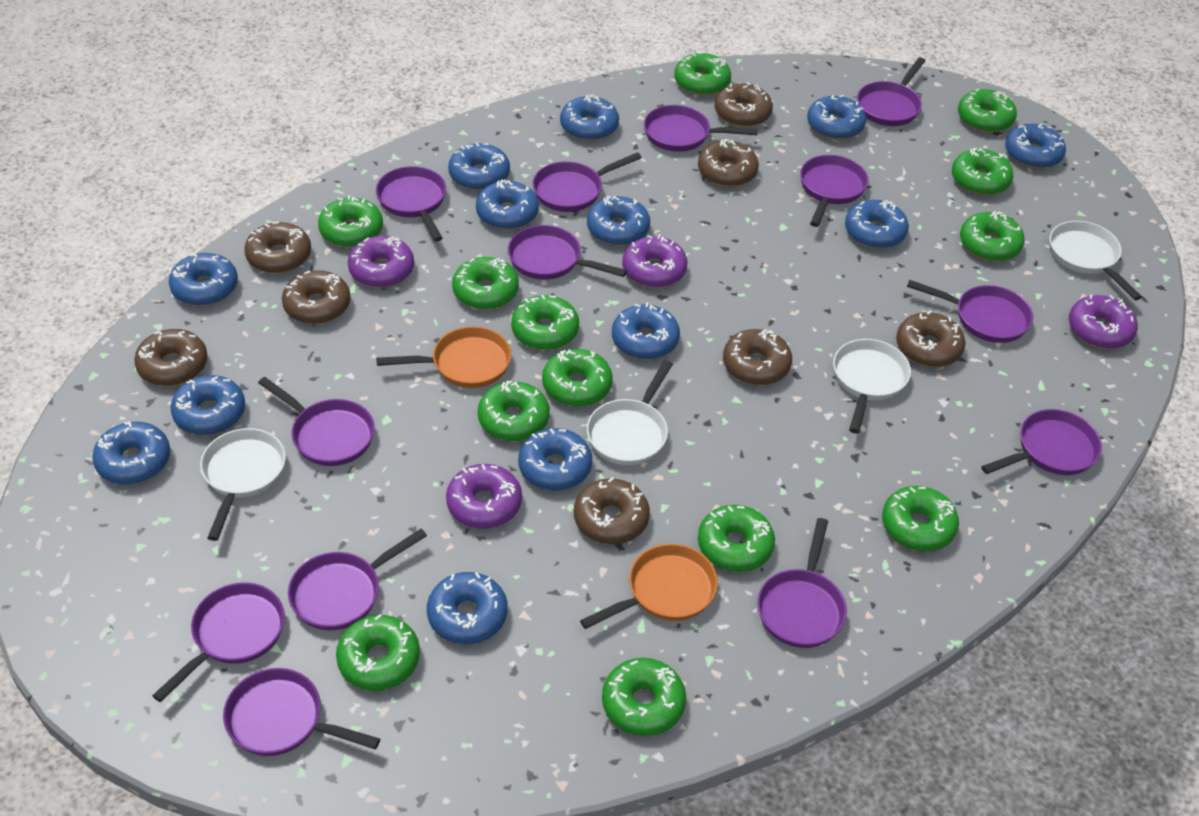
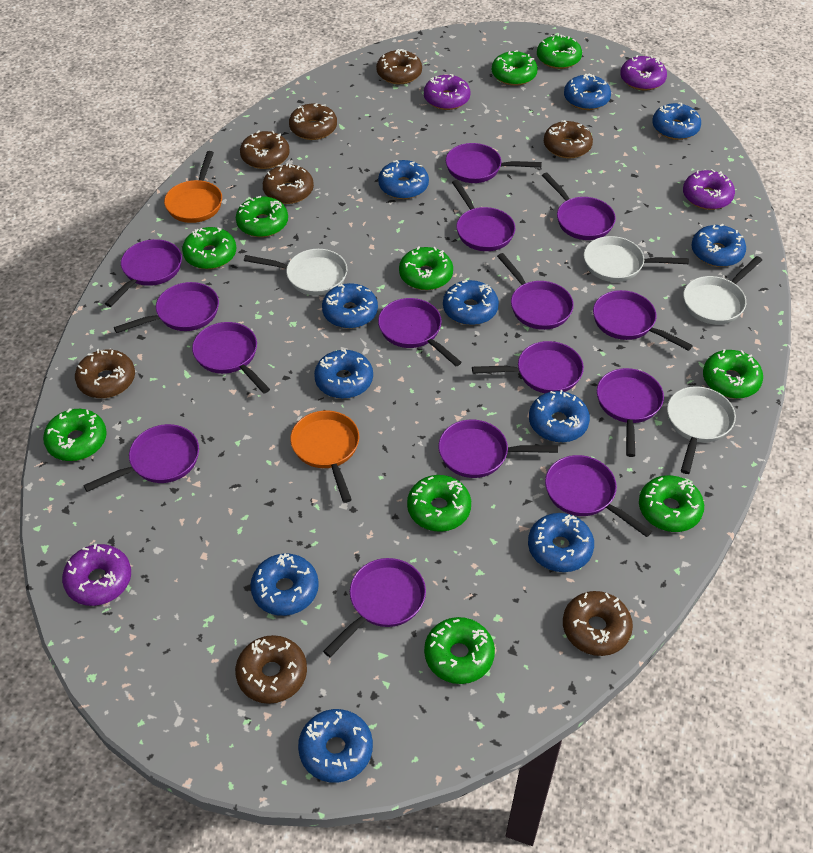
blue donut: 13 -> 11
green donut: 13 -> 10
purple pan: 13 -> 15

